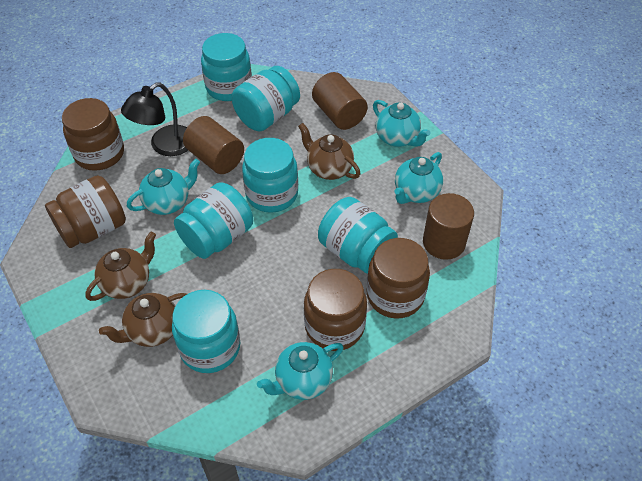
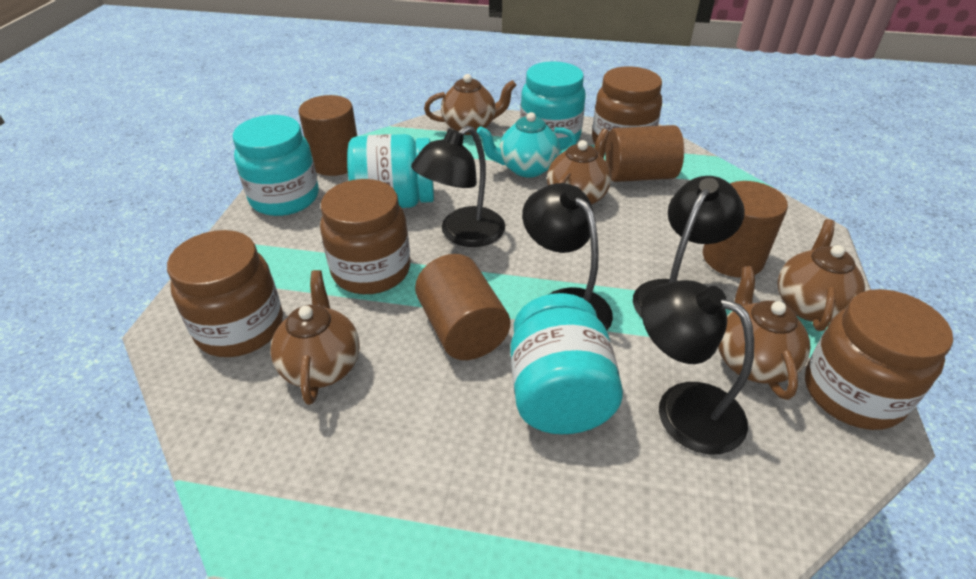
black lamp: 1 -> 4
brown cylinder: 3 -> 4
brown teapot: 3 -> 5
turquoise jar: 6 -> 4
turquoise teapot: 4 -> 1

